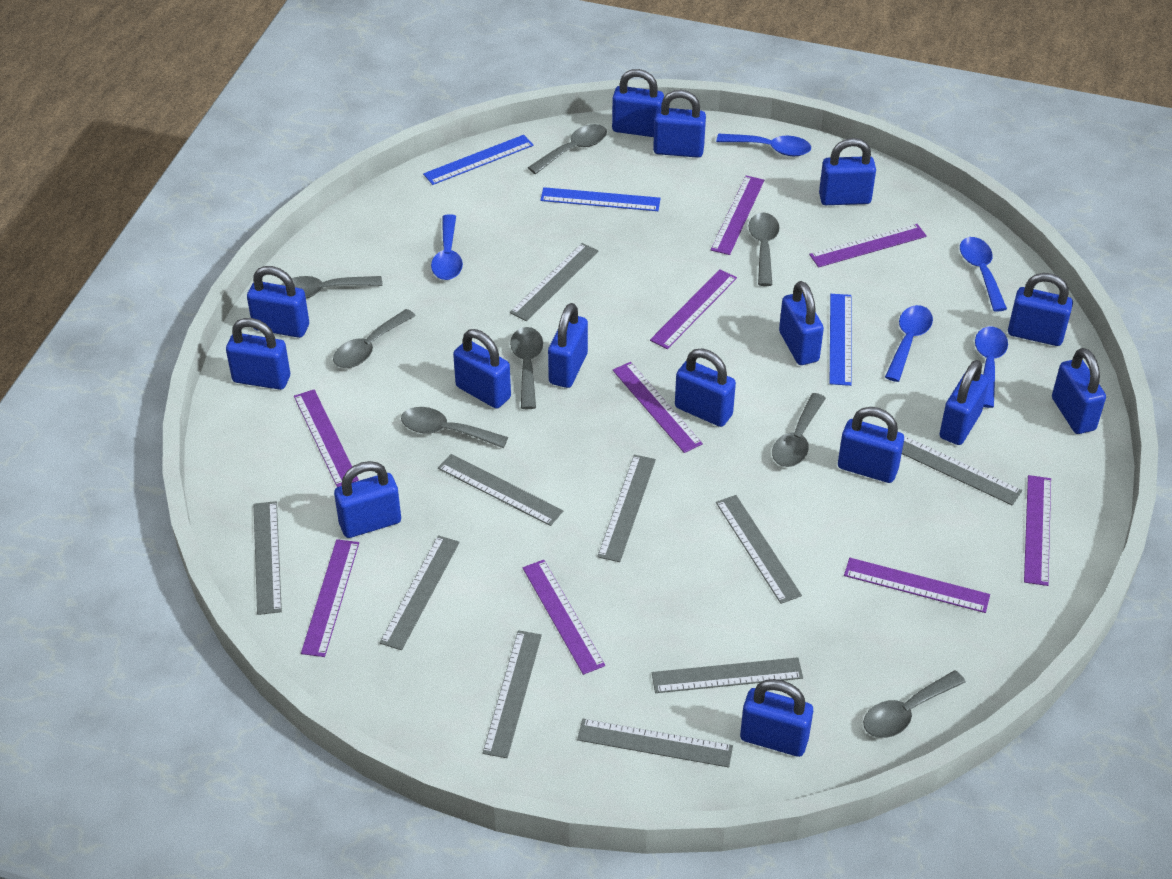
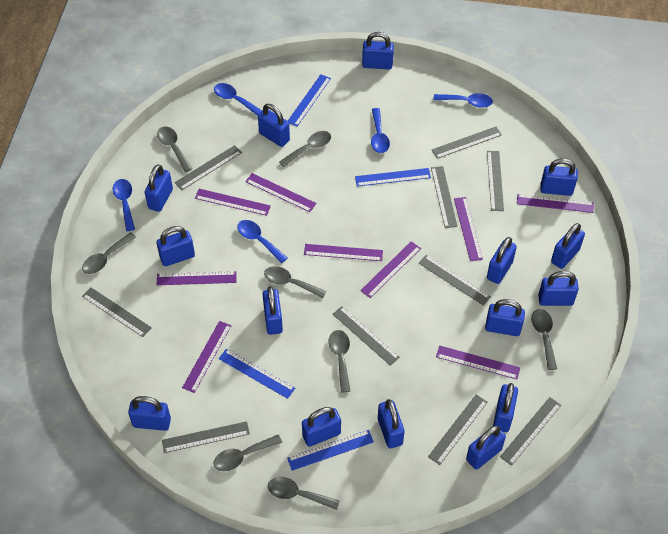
blue ruler: 3 -> 4

